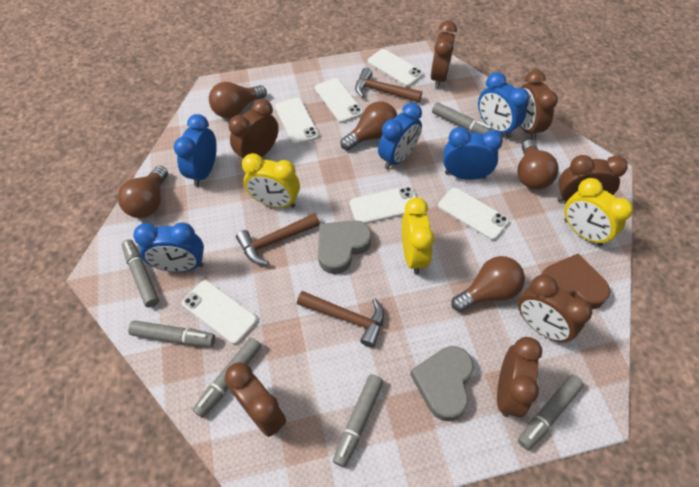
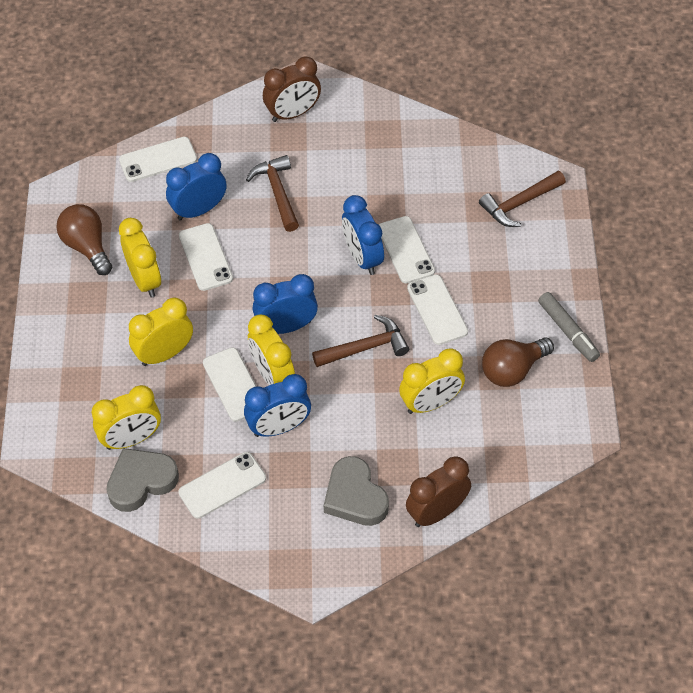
blue clock: 5 -> 4
brown clock: 7 -> 2
brown heart: 1 -> 0
brown light bulb: 5 -> 2
grey marker: 6 -> 1
yellow clock: 3 -> 5

